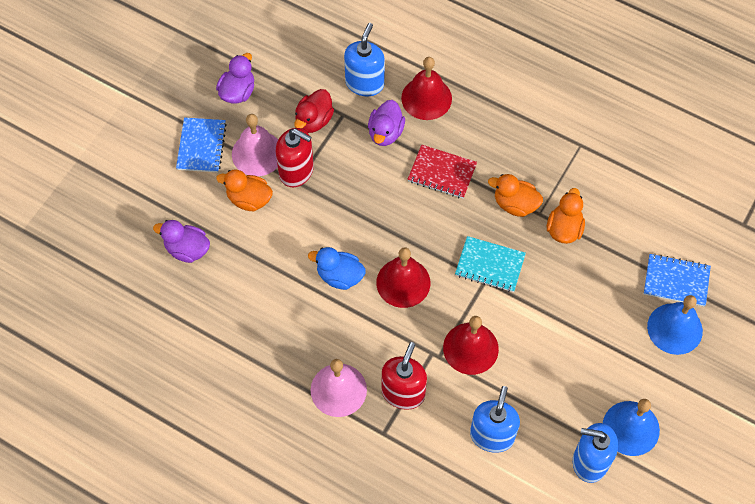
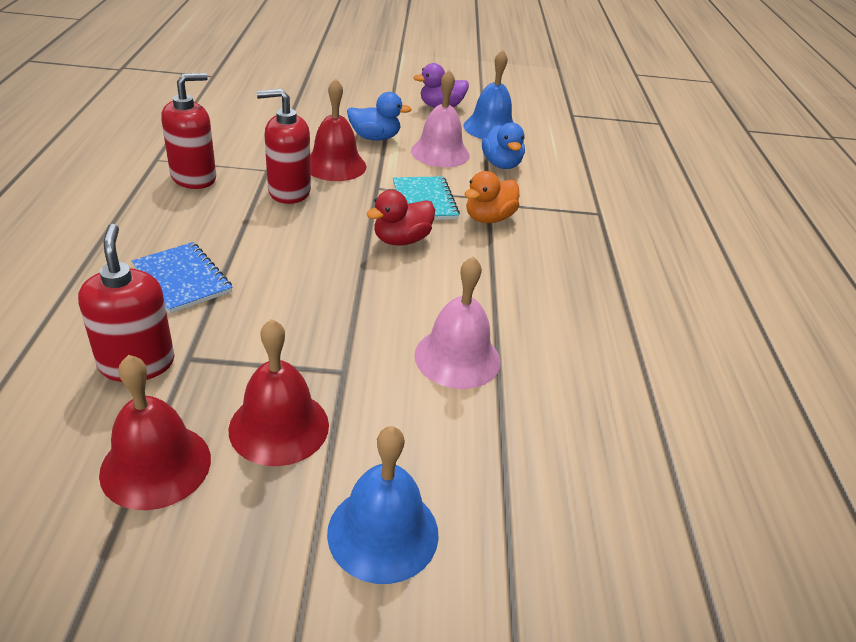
blue duck: 1 -> 2
blue notebook: 2 -> 1
blue soap dispenser: 3 -> 0
orange duck: 3 -> 1
purple duck: 3 -> 1
red notebook: 1 -> 0
red soap dispenser: 2 -> 3

